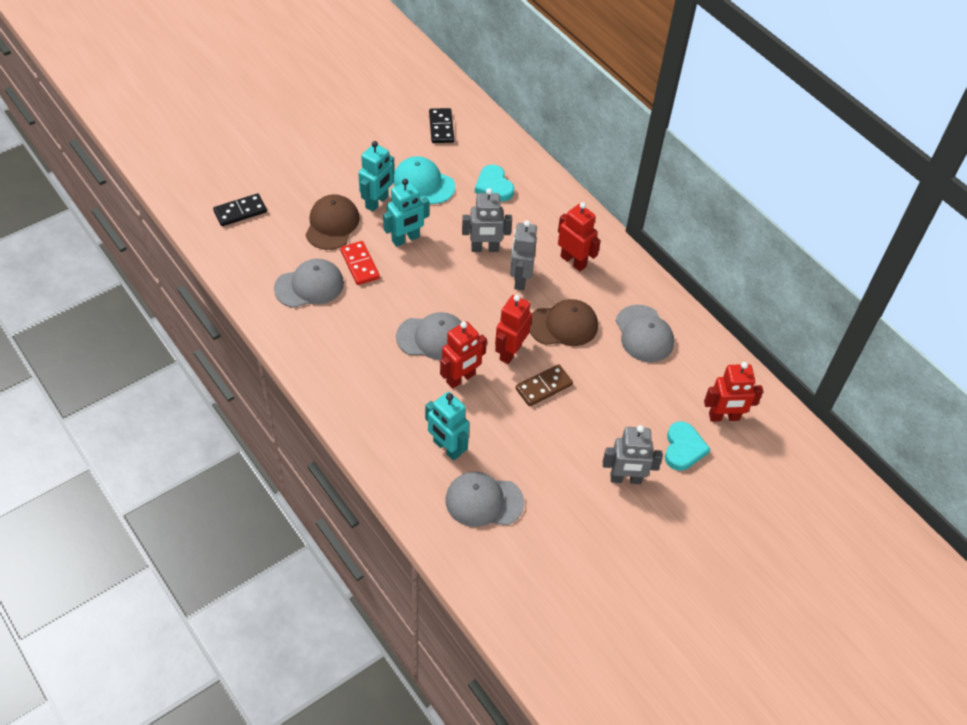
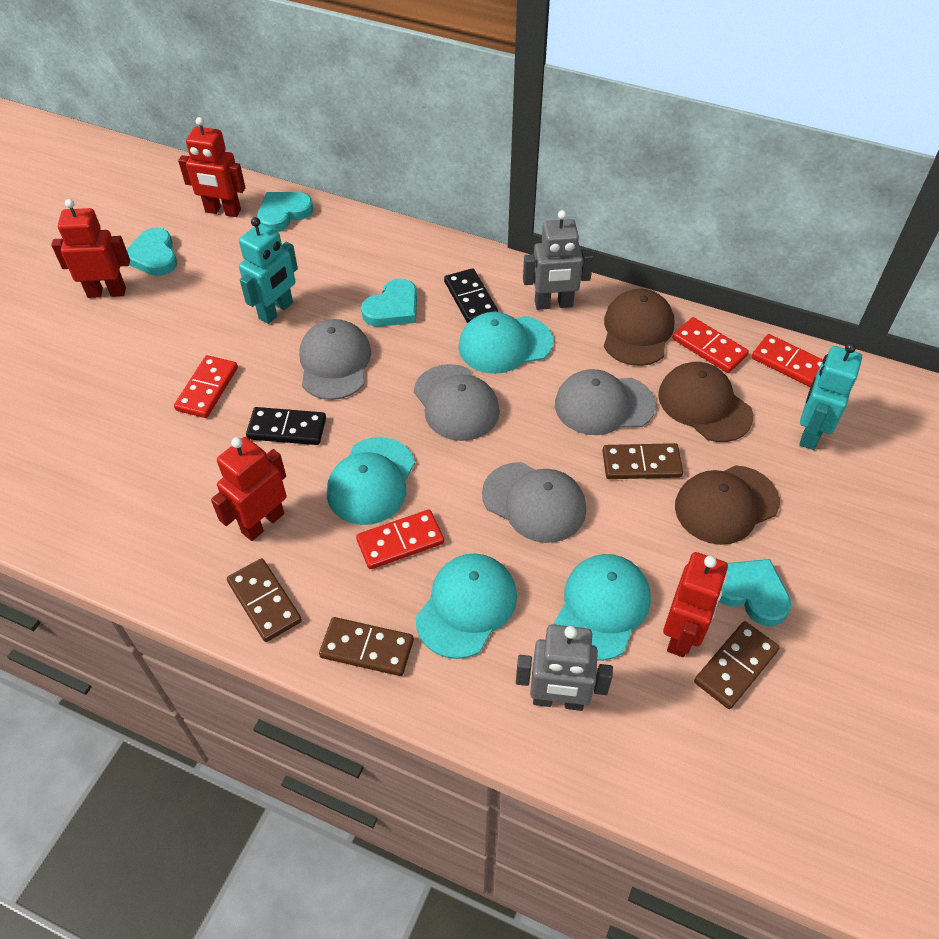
brown cap: 2 -> 3
brown domino: 1 -> 4
grey robot: 3 -> 2
red domino: 1 -> 4
turquoise cap: 1 -> 4
turquoise heart: 2 -> 4
turquoise robot: 3 -> 2

